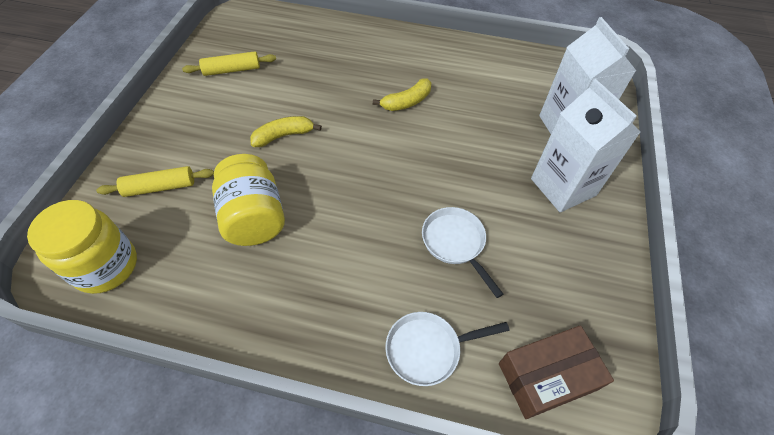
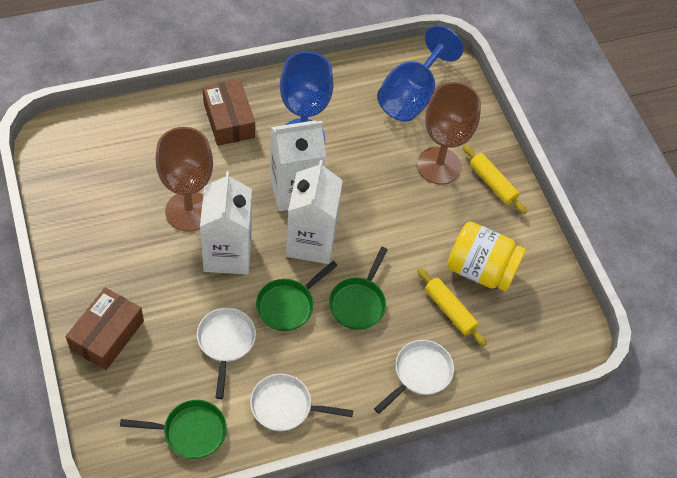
blue goblet: 0 -> 2
brown box: 1 -> 2
brown goblet: 0 -> 2
green pan: 0 -> 3
white carton: 2 -> 3
white pan: 2 -> 3
yellow banana: 2 -> 0
yellow jar: 2 -> 1

